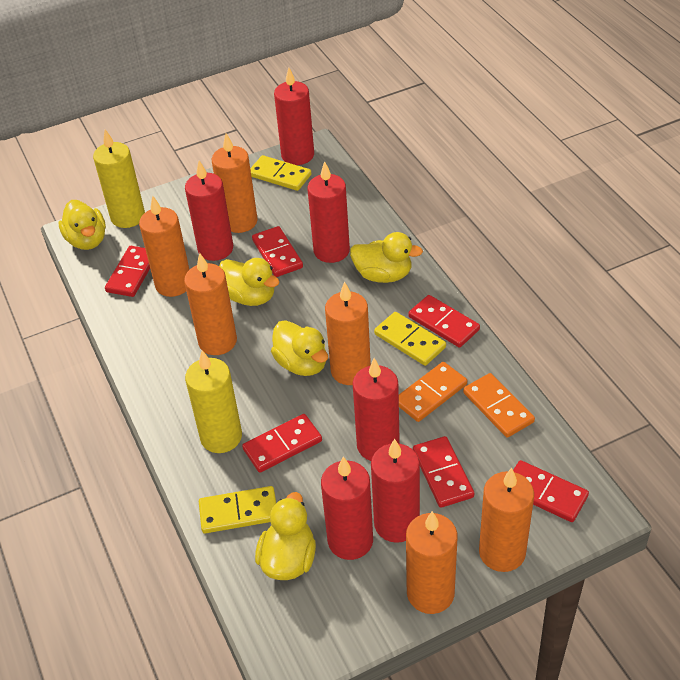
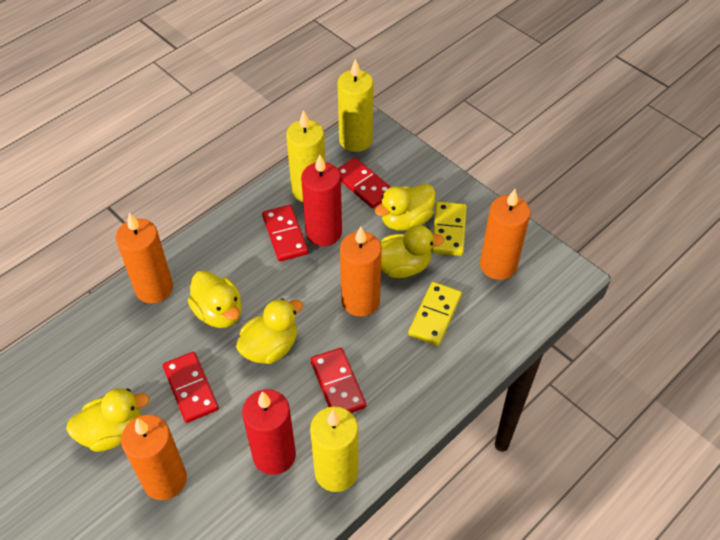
orange candle: 6 -> 4
orange domino: 2 -> 0
red candle: 6 -> 2
red domino: 6 -> 4
yellow candle: 2 -> 3
yellow domino: 3 -> 2

